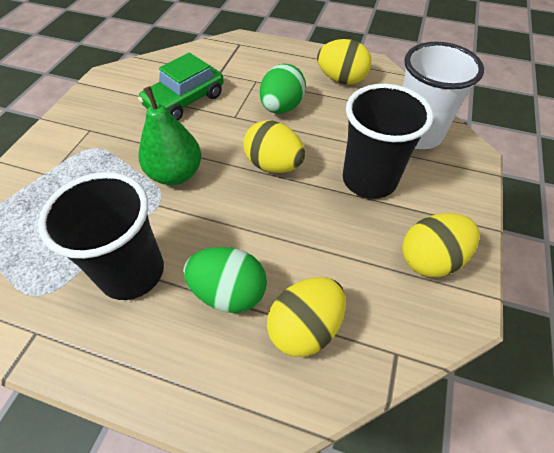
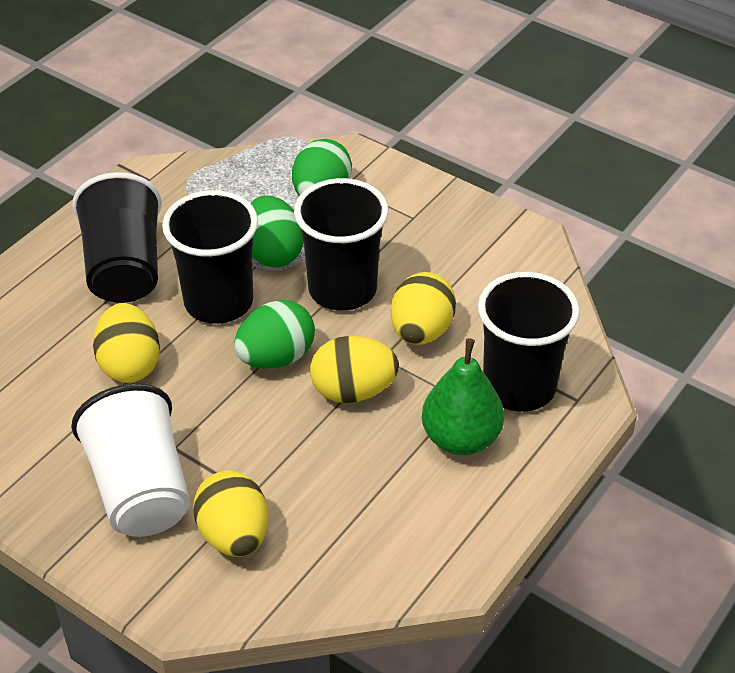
black cup: 2 -> 4
green car: 1 -> 0
green egg: 2 -> 3

